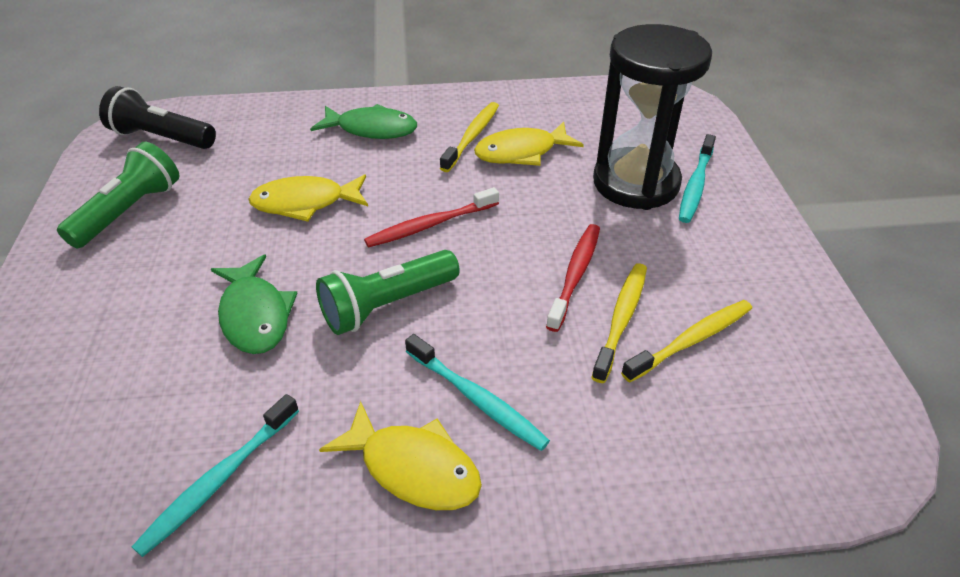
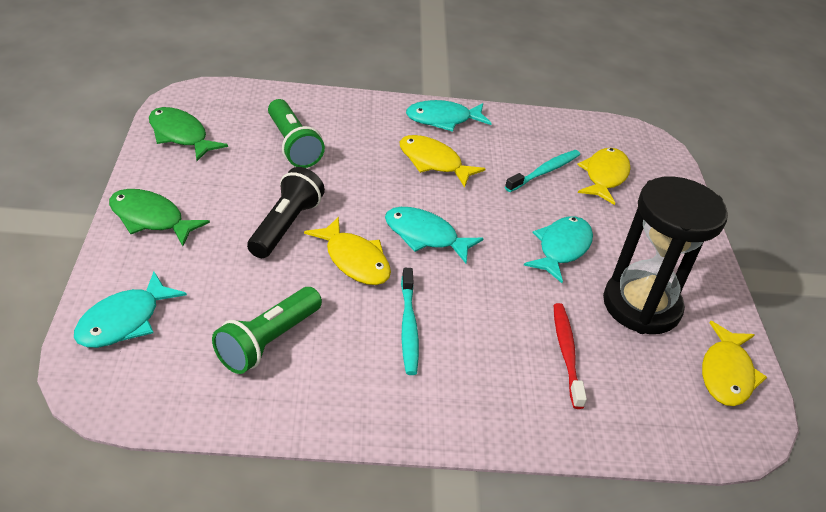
red toothbrush: 2 -> 1
turquoise fish: 0 -> 4
turquoise toothbrush: 3 -> 2
yellow fish: 3 -> 4
yellow toothbrush: 3 -> 0

